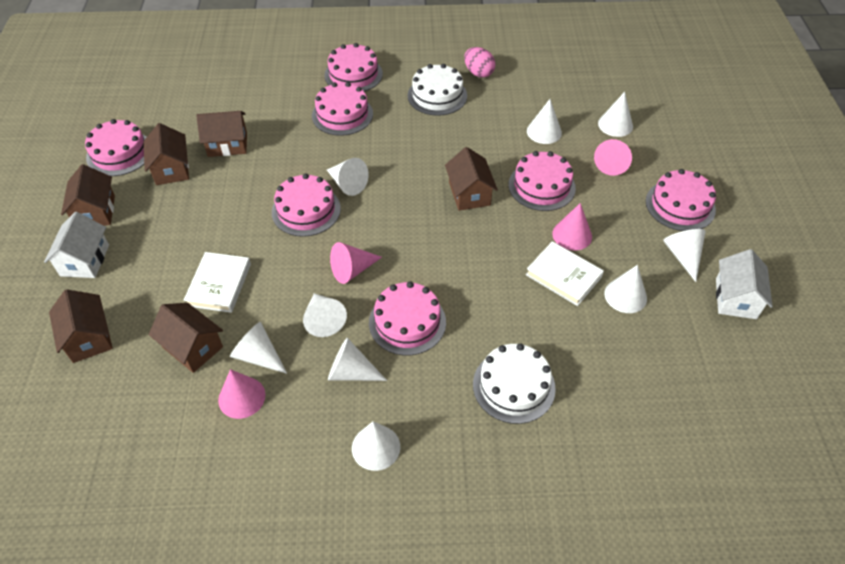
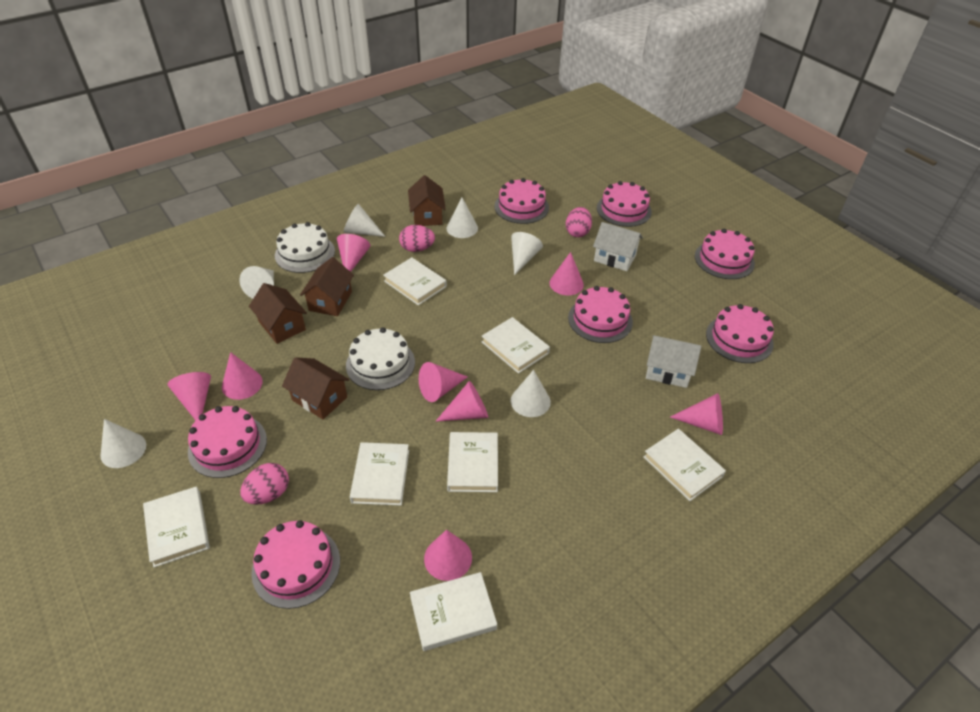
brown house: 6 -> 4
pink cone: 4 -> 8
pink egg: 1 -> 3
white book: 2 -> 7
white cone: 9 -> 6

